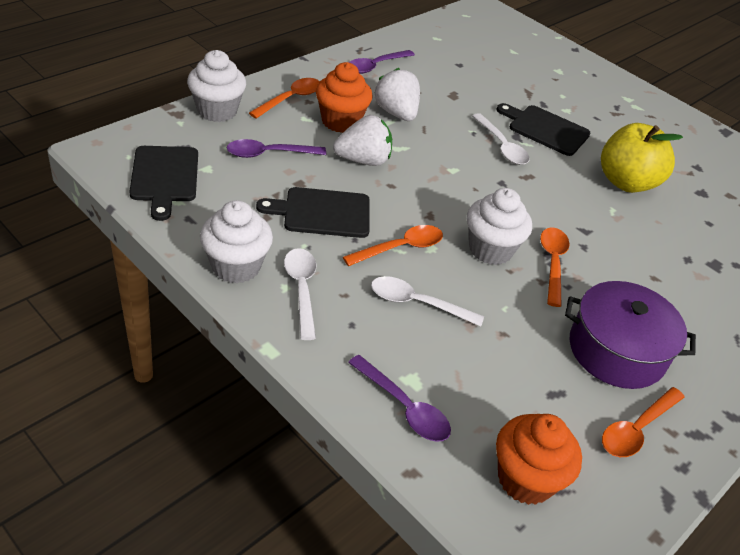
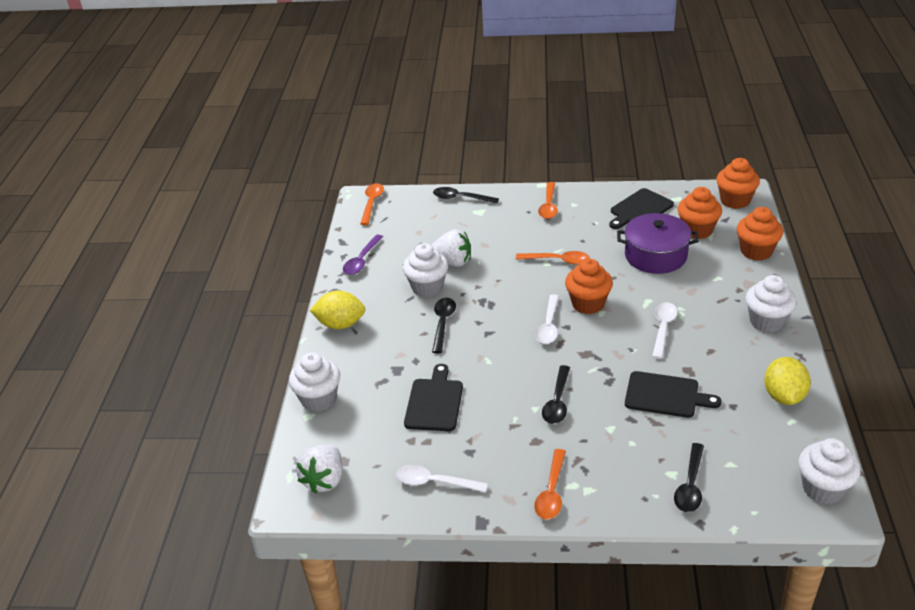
black spoon: 0 -> 4
orange cupcake: 2 -> 4
purple spoon: 3 -> 1
white cupcake: 3 -> 4
yellow apple: 1 -> 0
yellow lemon: 0 -> 2

